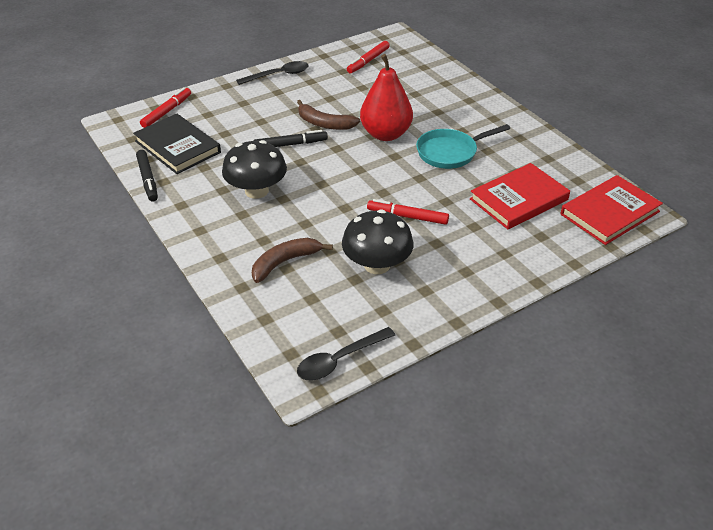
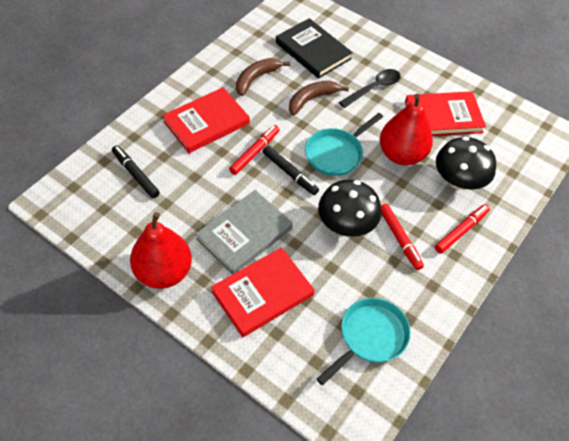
black spoon: 2 -> 1
grey book: 0 -> 1
red book: 2 -> 3
red pear: 1 -> 2
turquoise pan: 1 -> 2

